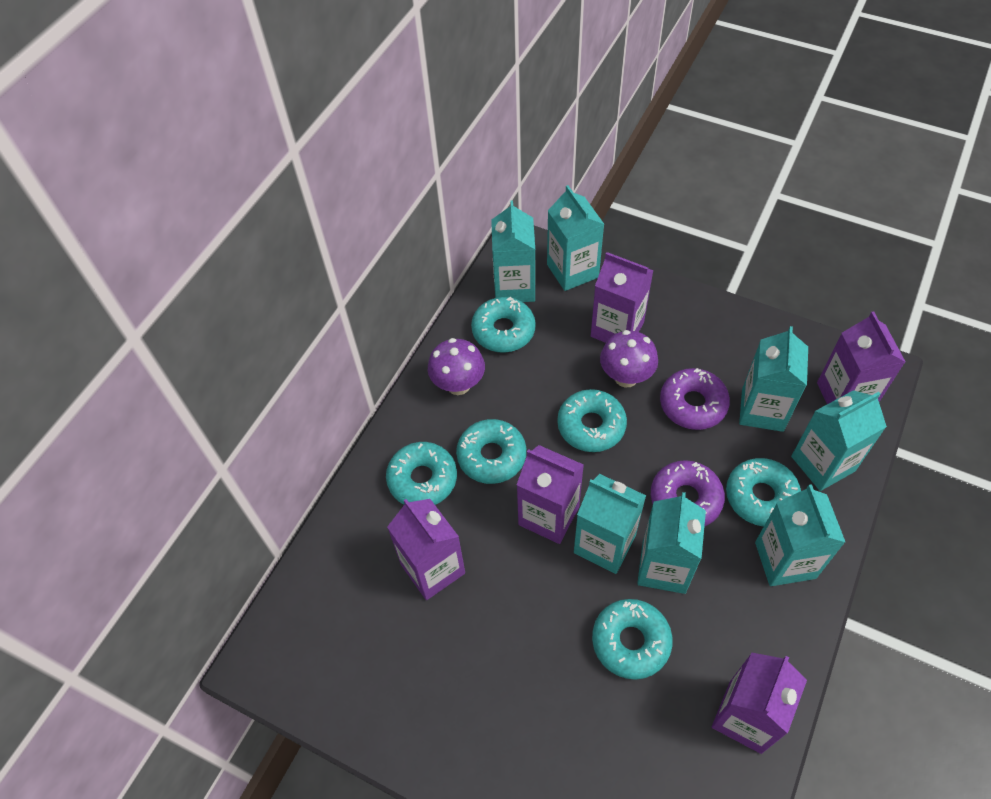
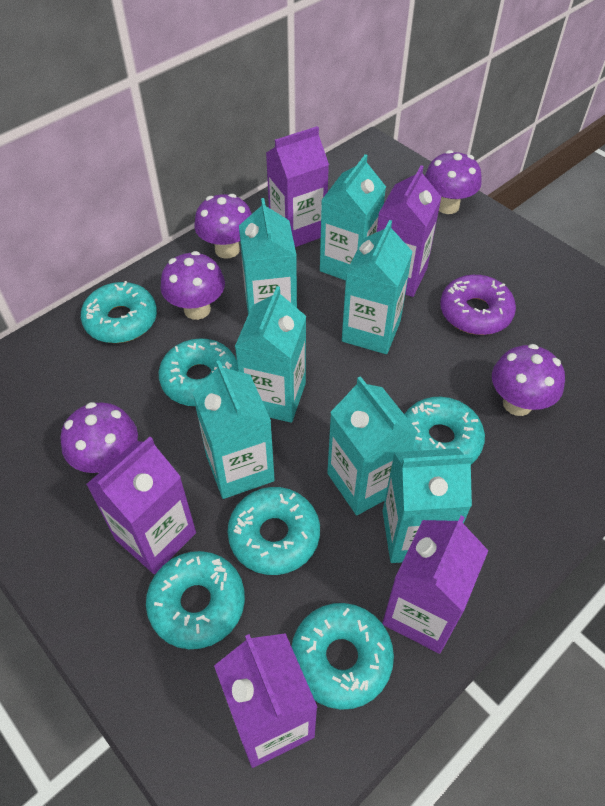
purple donut: 2 -> 1
purple mushroom: 2 -> 5

